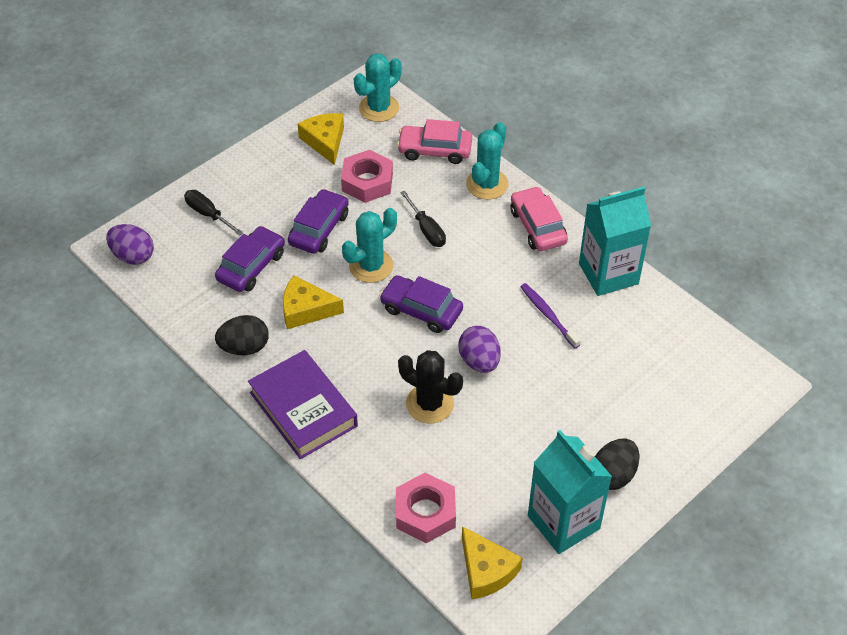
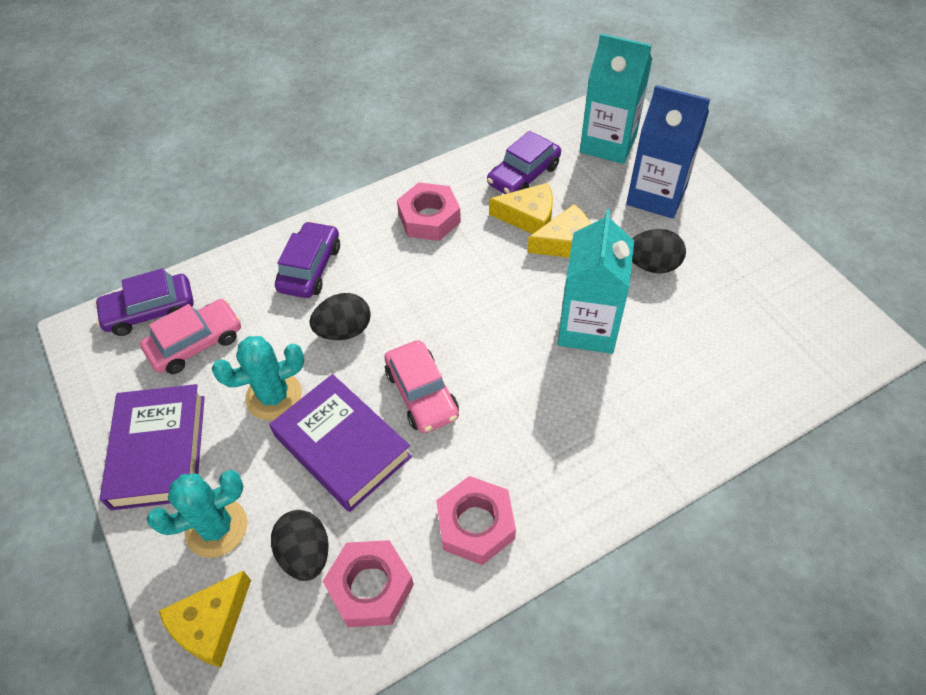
black cactus: 1 -> 0
black egg: 2 -> 3
black screwdriver: 2 -> 0
blue carton: 0 -> 1
pink nut: 2 -> 3
purple book: 1 -> 2
purple egg: 2 -> 0
purple toothbrush: 1 -> 0
turquoise cactus: 3 -> 2

